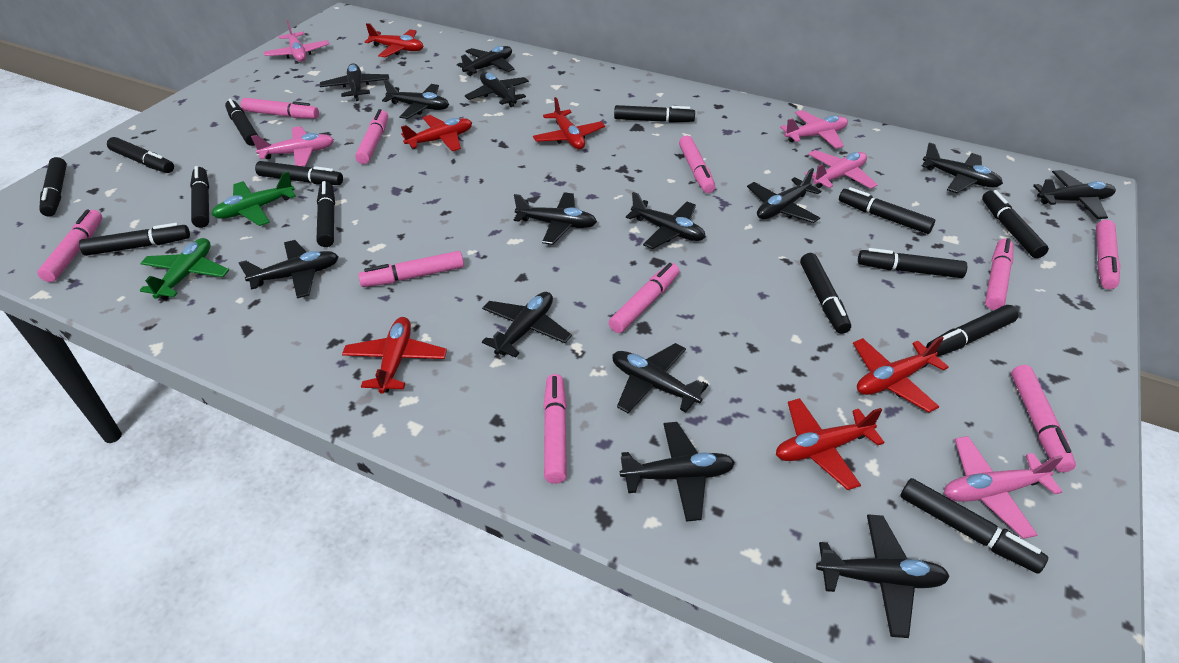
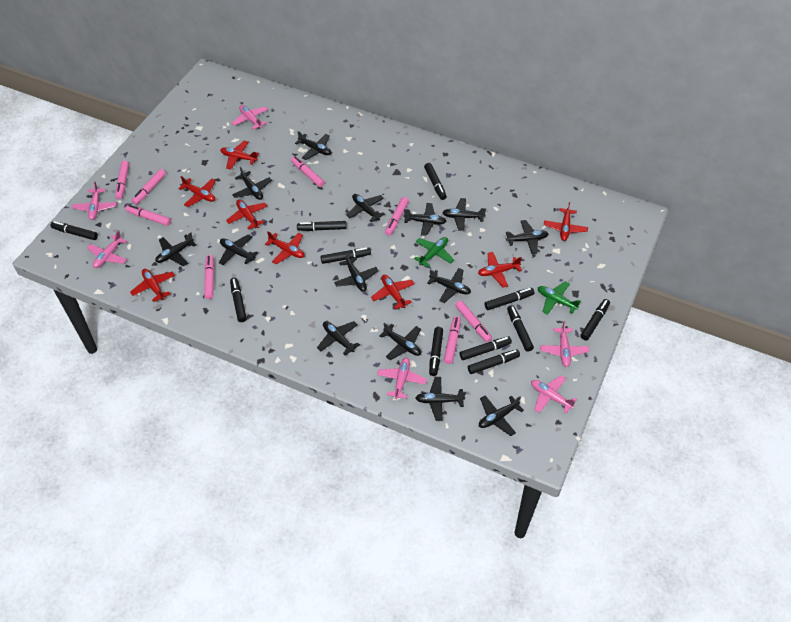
black marker: 14 -> 11
pink marker: 10 -> 8
pink plane: 5 -> 6
red plane: 6 -> 8

